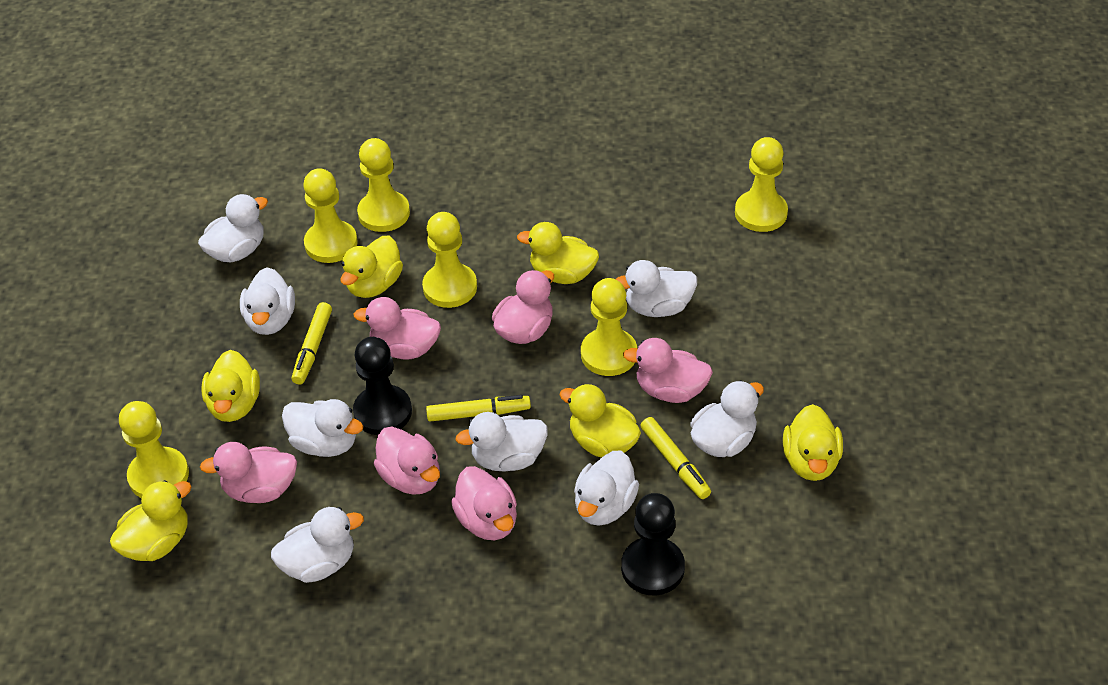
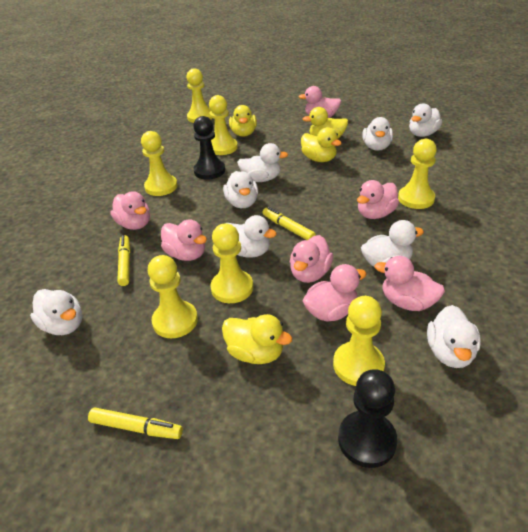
pink duck: 6 -> 7
yellow duck: 6 -> 4
yellow pawn: 6 -> 7

